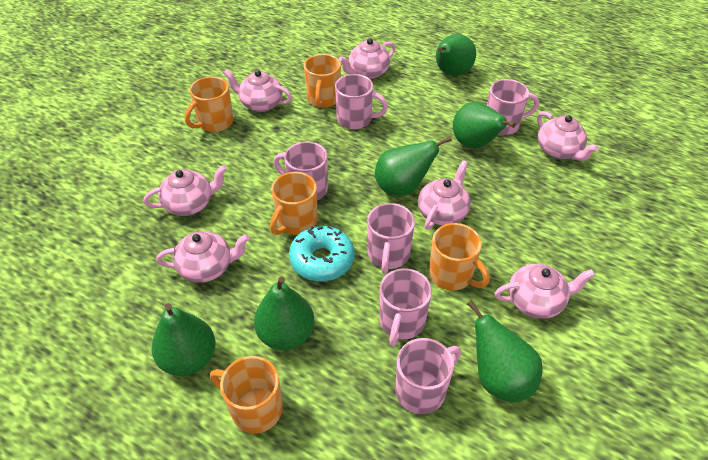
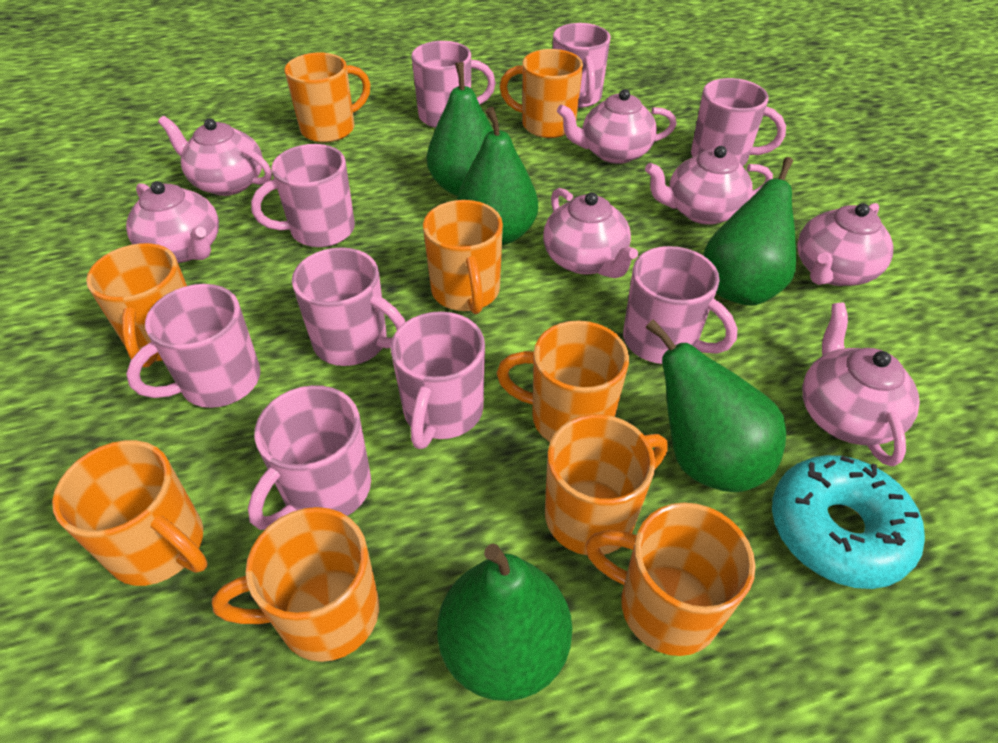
green pear: 6 -> 5
orange mug: 5 -> 9
pink mug: 6 -> 9

